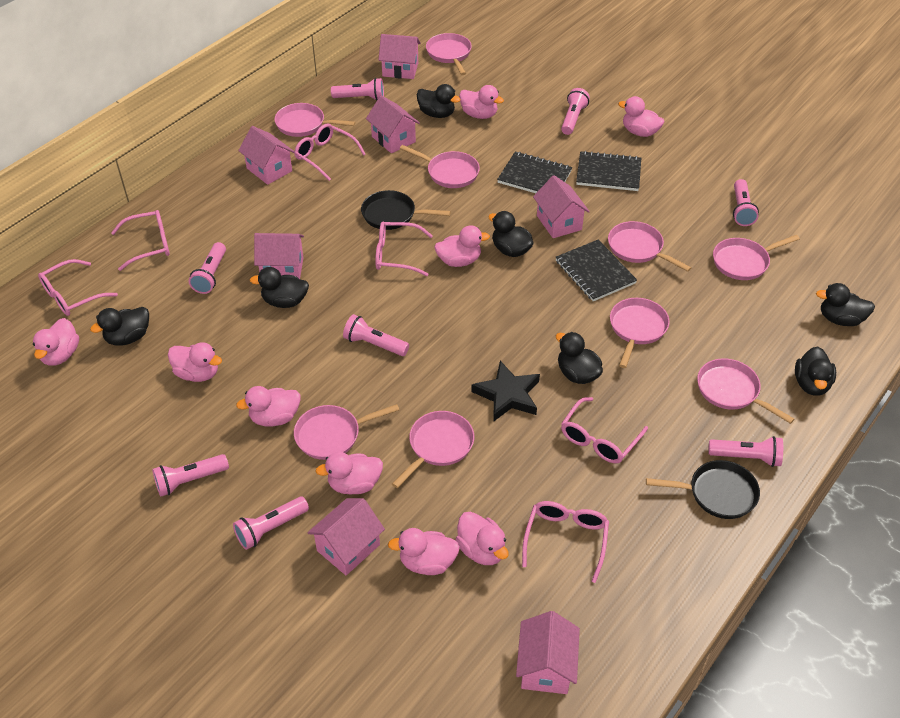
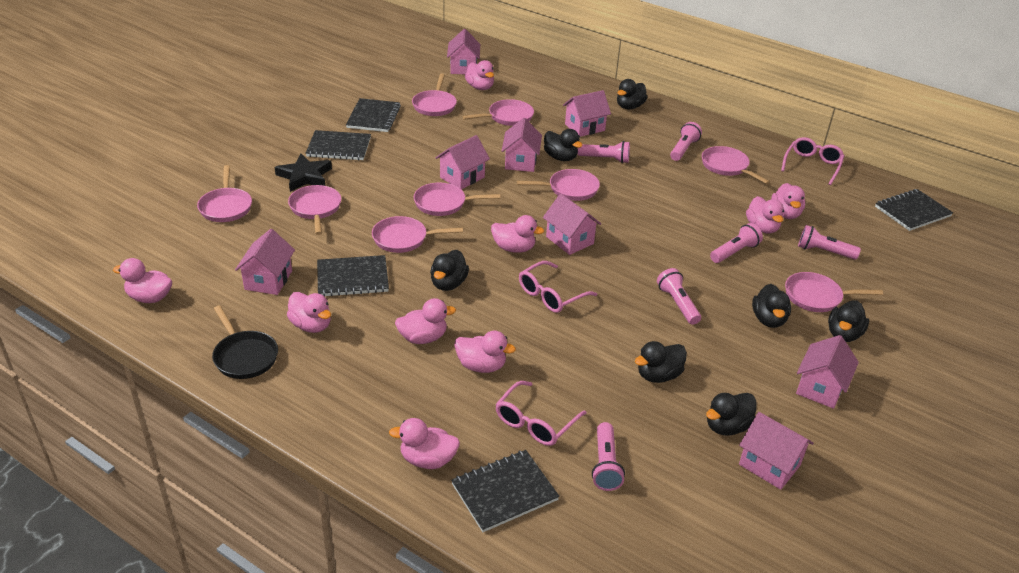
black notebook: 3 -> 5
black pan: 2 -> 1
pink flashlight: 8 -> 6
pink glasses: 6 -> 3
pink house: 7 -> 8

